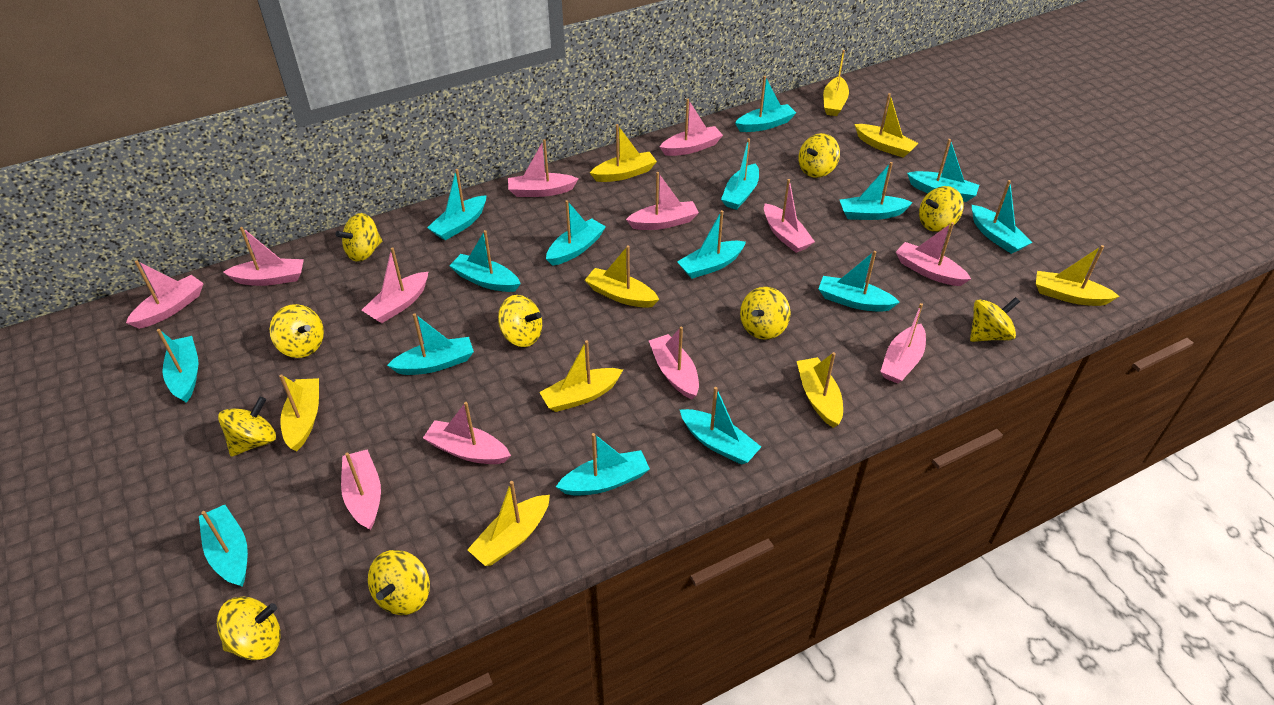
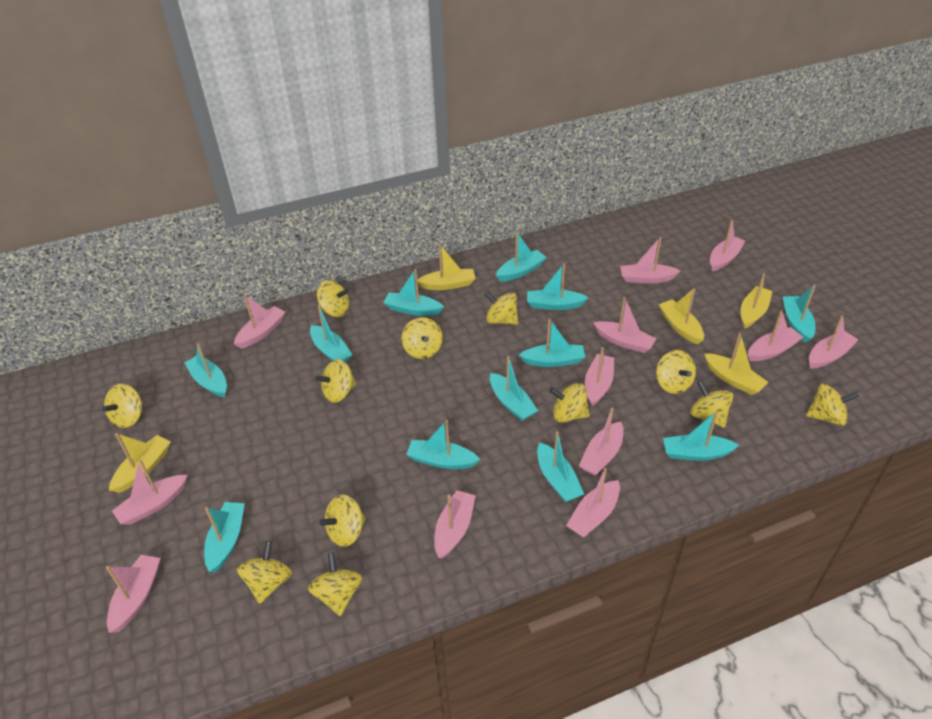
turquoise boat: 15 -> 12
yellow boat: 9 -> 5
yellow spinning top: 10 -> 12

